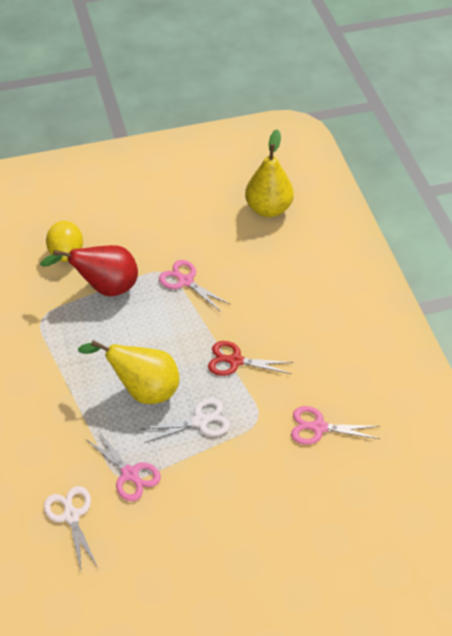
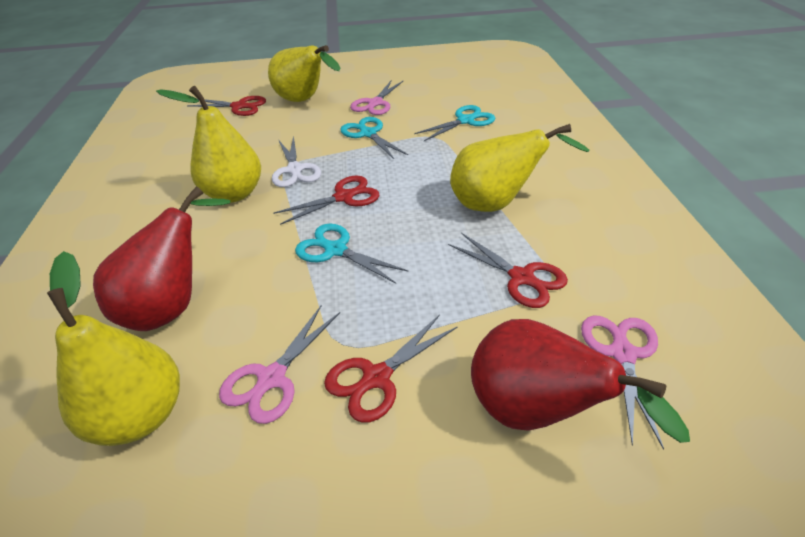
red pear: 1 -> 2
red scissors: 1 -> 4
turquoise scissors: 0 -> 3
white scissors: 2 -> 1
yellow lemon: 1 -> 0
yellow pear: 2 -> 4

